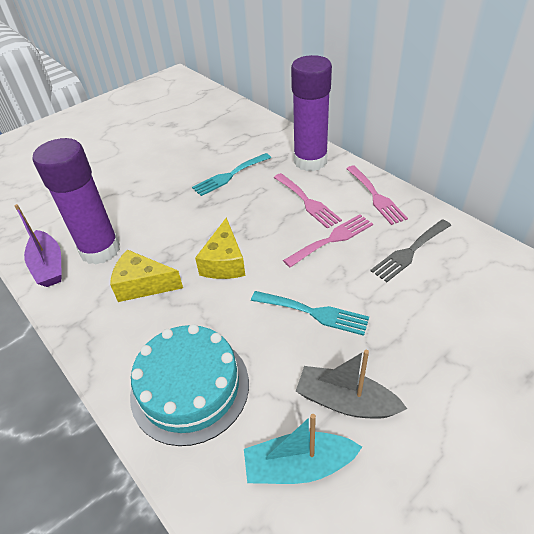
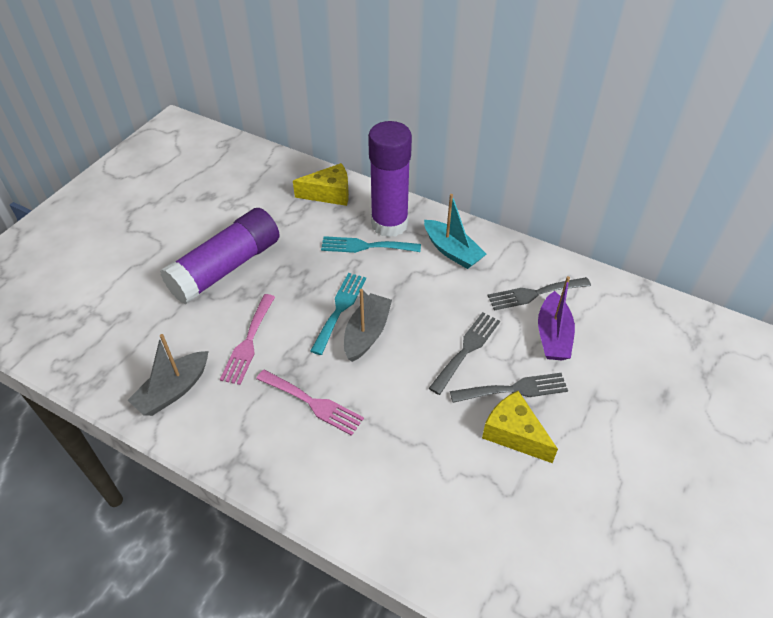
grey boat: 1 -> 2
grey fork: 1 -> 3
pink fork: 3 -> 2
turquoise cake: 1 -> 0

